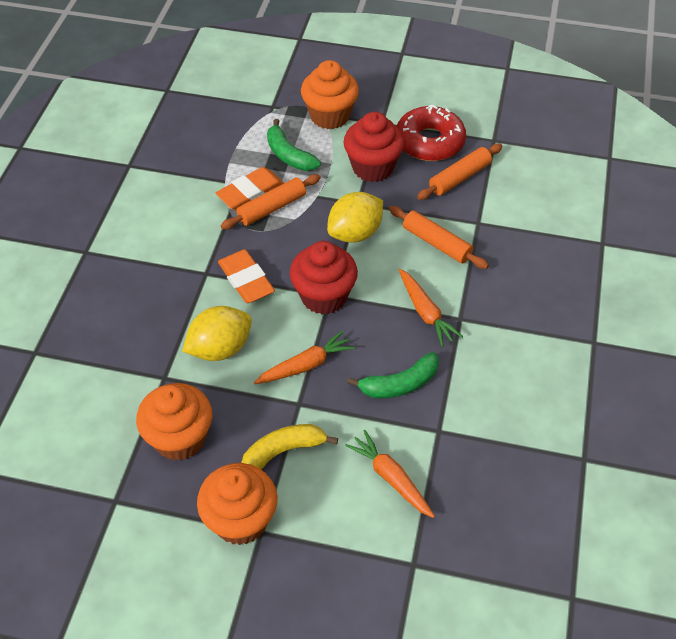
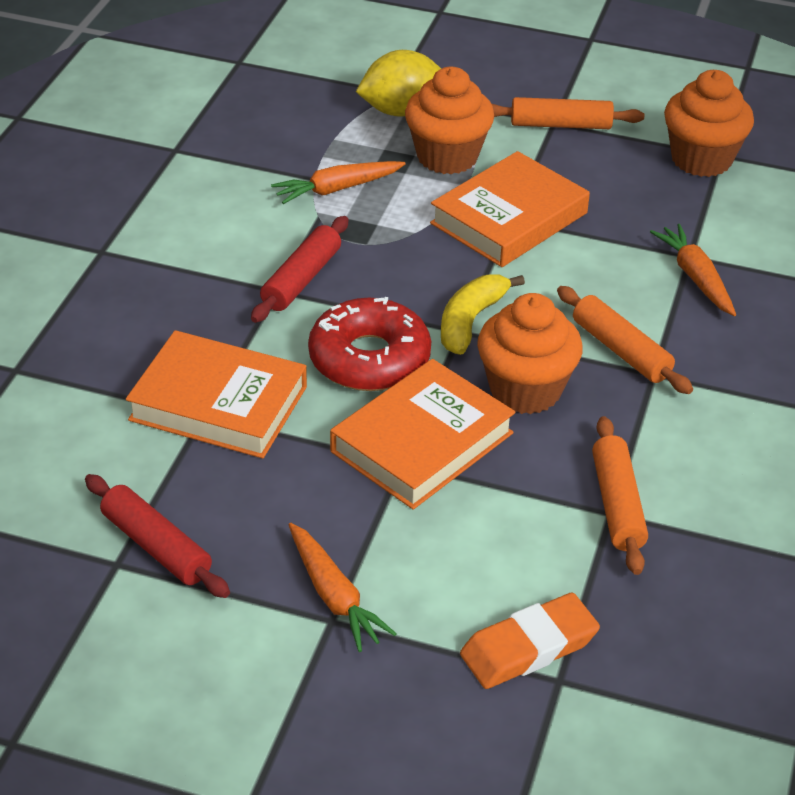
green banana: 2 -> 0
orange book: 0 -> 3
orange eraser: 2 -> 1
red cupcake: 2 -> 0
red rolling pin: 0 -> 2
yellow lemon: 2 -> 1

